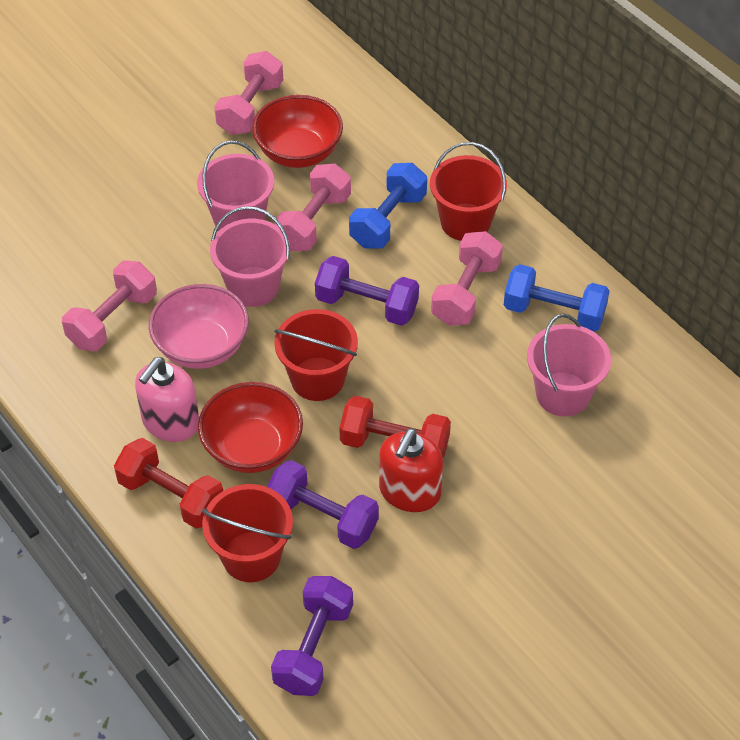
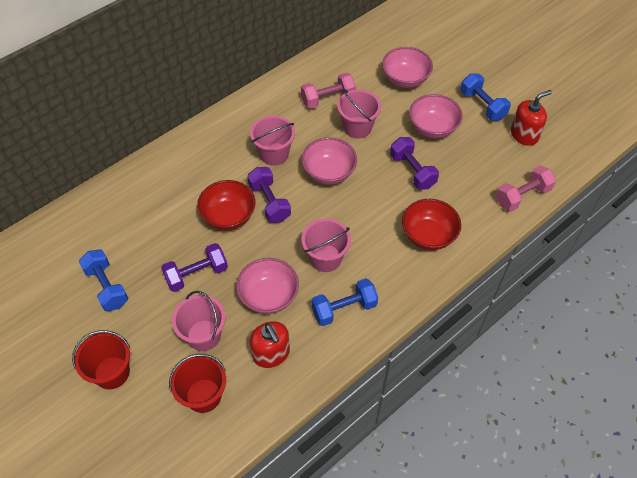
blue dumbbell: 2 -> 3
pink bowl: 1 -> 4
pink bucket: 3 -> 4
pink dumbbell: 4 -> 2
pink soap dispenser: 1 -> 0
red bucket: 3 -> 2
red dumbbell: 2 -> 0
red soap dispenser: 1 -> 2

